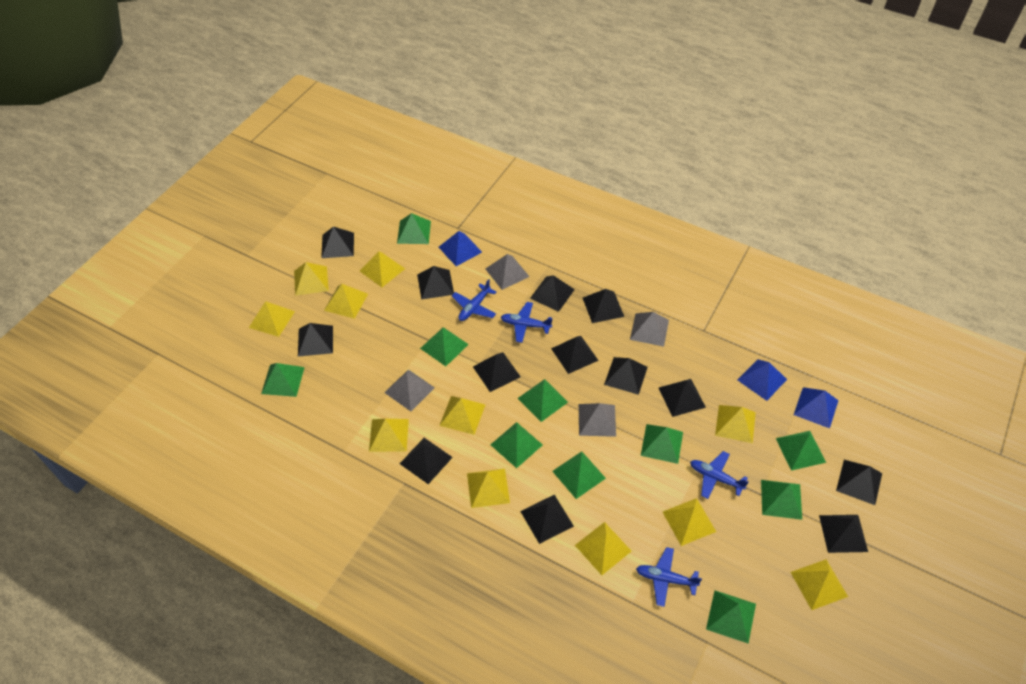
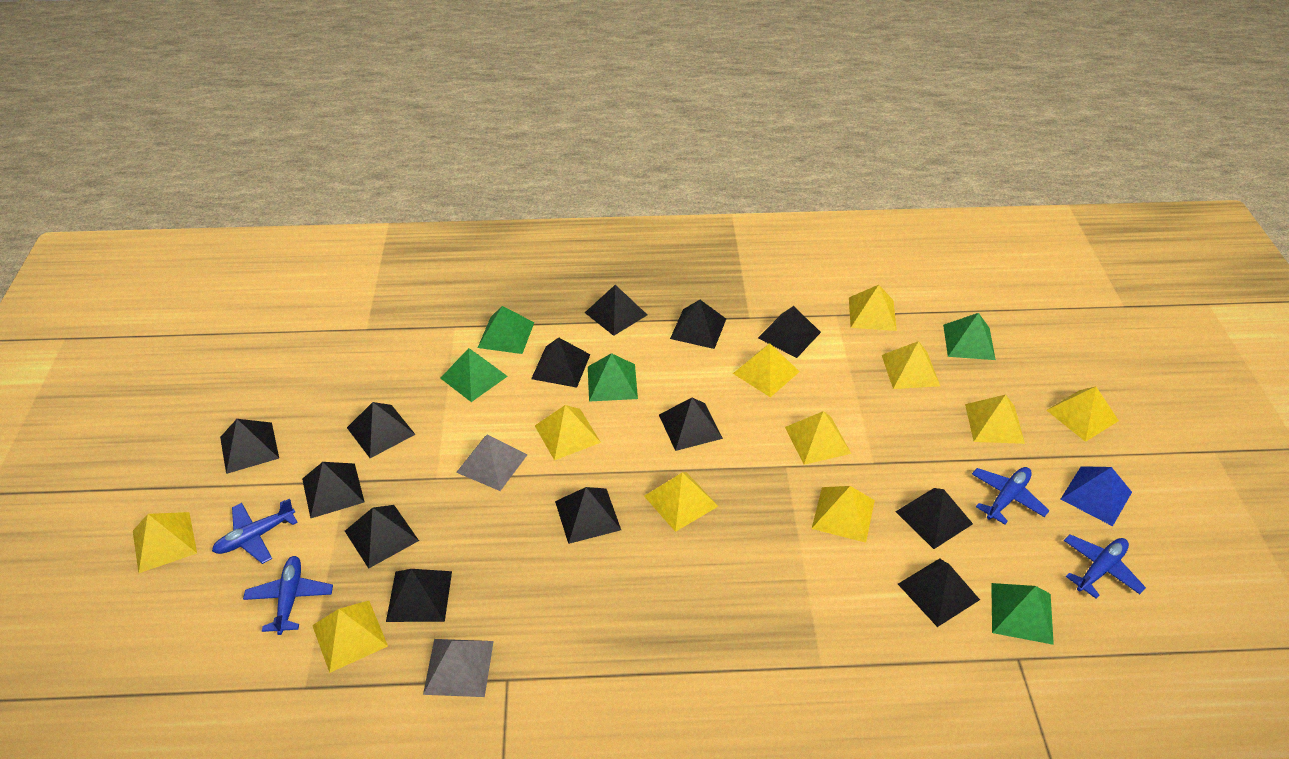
blue pyramid: 3 -> 1
green pyramid: 10 -> 5
grey pyramid: 4 -> 2

